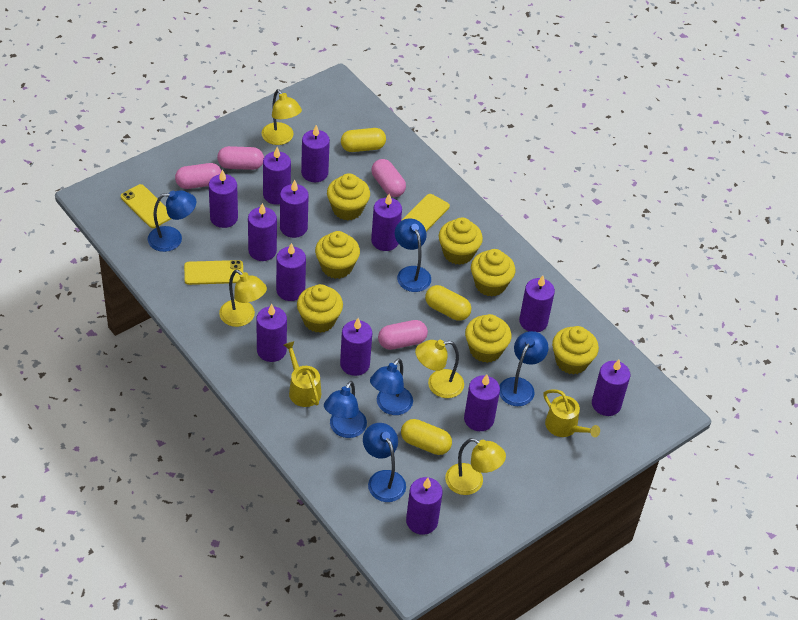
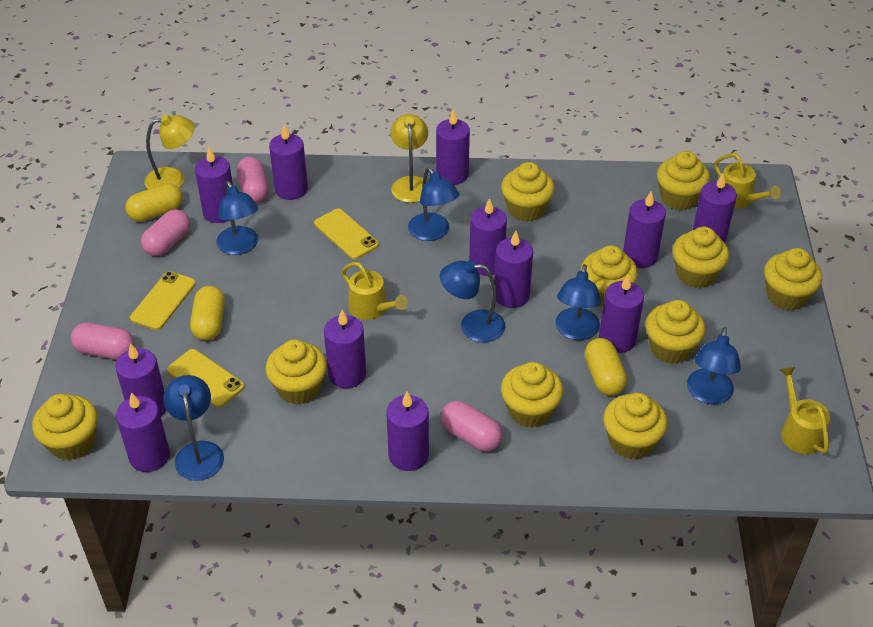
purple candle: 13 -> 12
yellow cupcake: 7 -> 10
yellow lamp: 4 -> 2
yellow watering can: 2 -> 3

